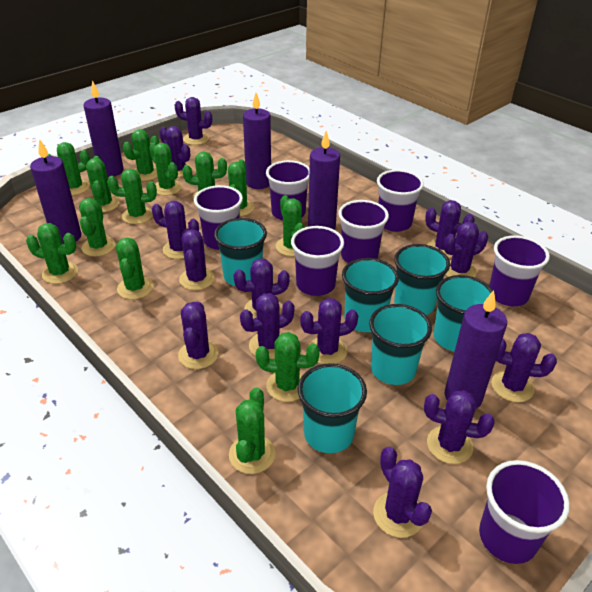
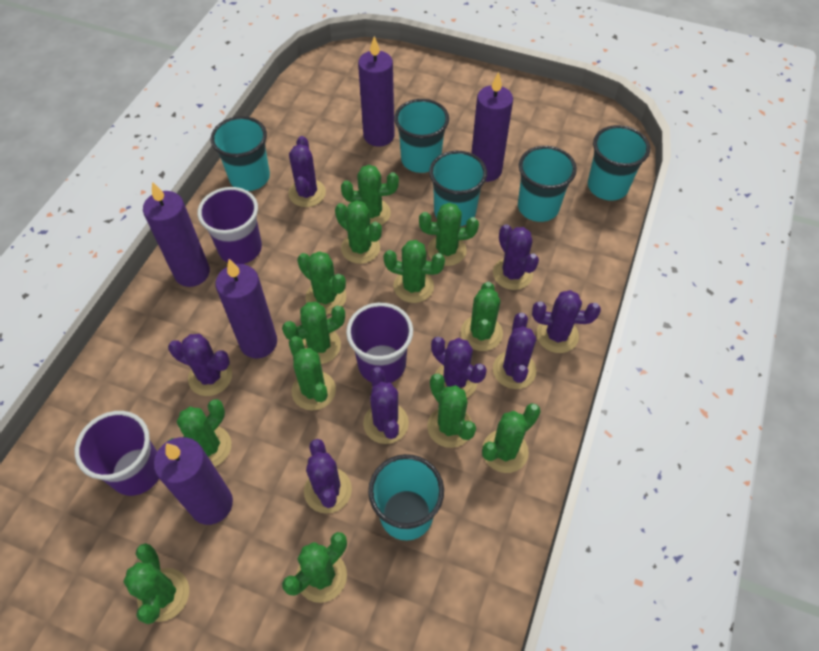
purple cactus: 13 -> 8
purple cup: 7 -> 3

